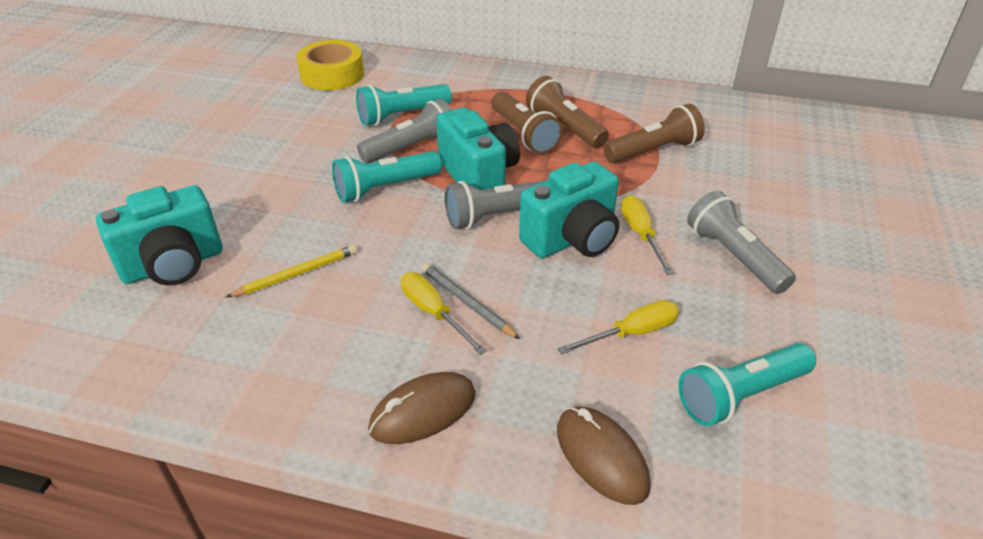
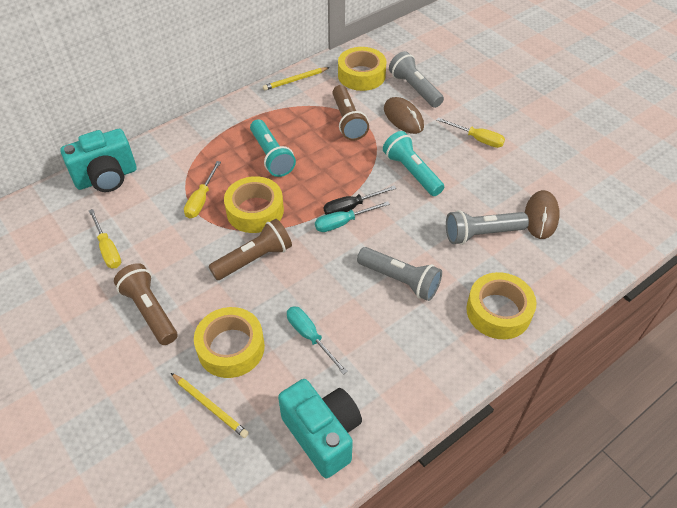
black screwdriver: 0 -> 1
grey pencil: 1 -> 0
turquoise camera: 3 -> 2
turquoise flashlight: 3 -> 2
turquoise screwdriver: 0 -> 2
yellow pencil: 1 -> 2
yellow tape: 1 -> 4

